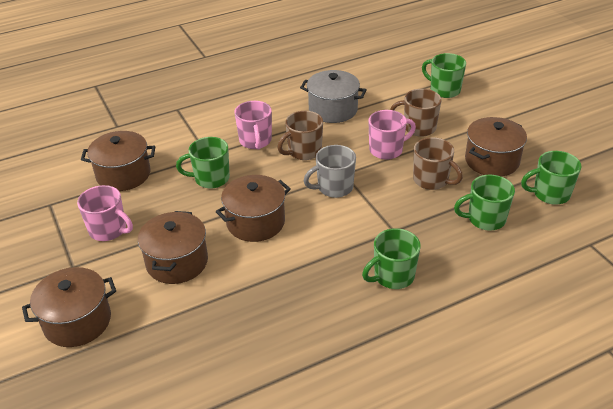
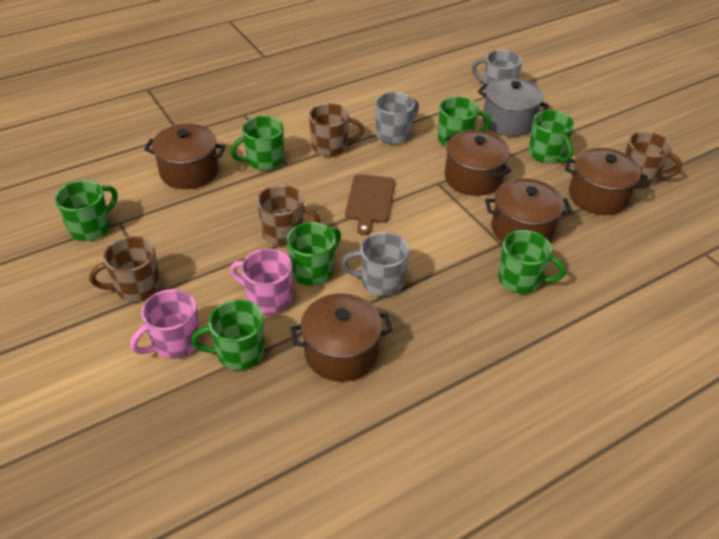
brown cutting board: 0 -> 1
brown mug: 3 -> 4
green mug: 5 -> 7
grey mug: 1 -> 3
pink mug: 3 -> 2

